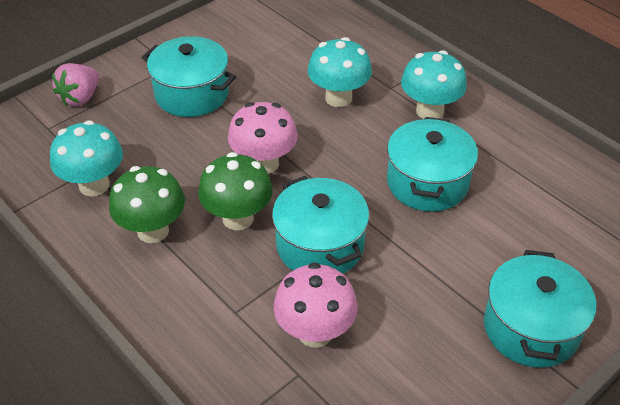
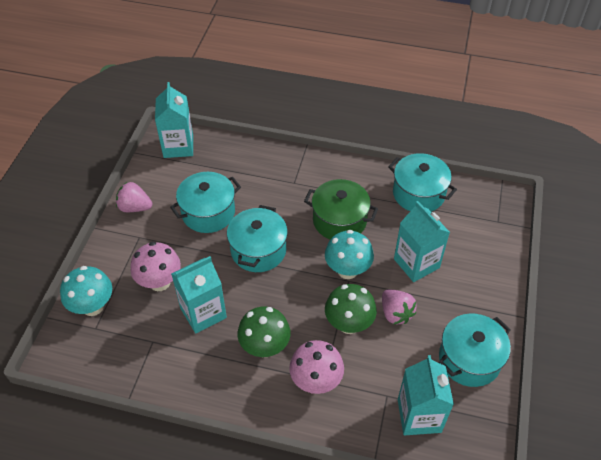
green pot: 0 -> 1
pink strawberry: 1 -> 2
turquoise carton: 0 -> 4
turquoise mushroom: 3 -> 2

